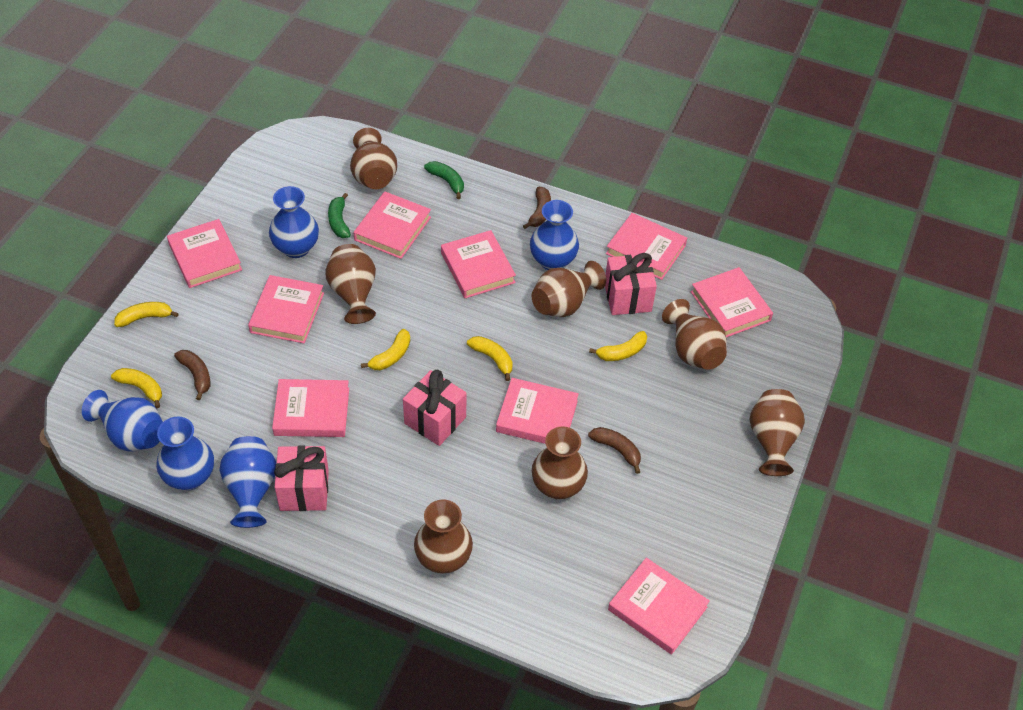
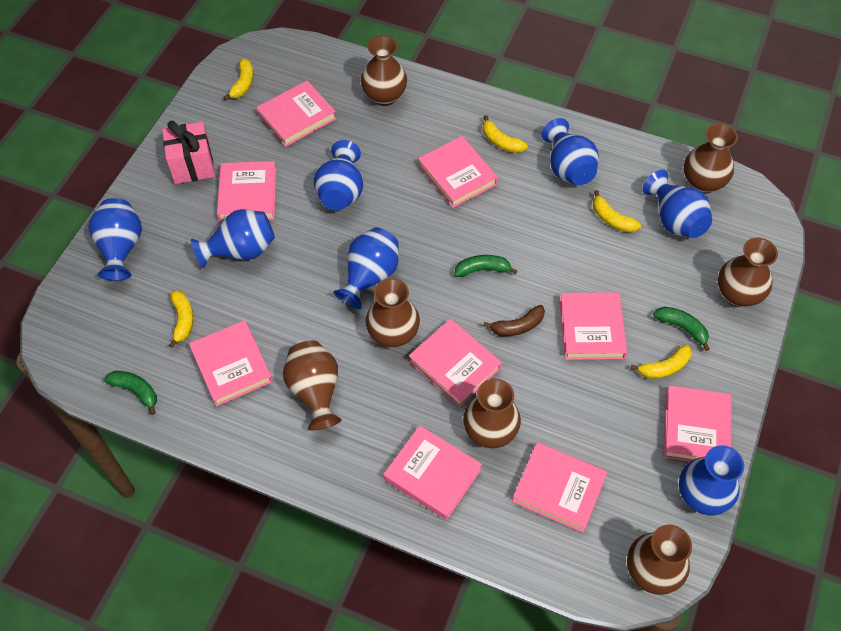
blue vase: 5 -> 7
brown banana: 3 -> 1
green banana: 2 -> 3
pink gift: 3 -> 1

